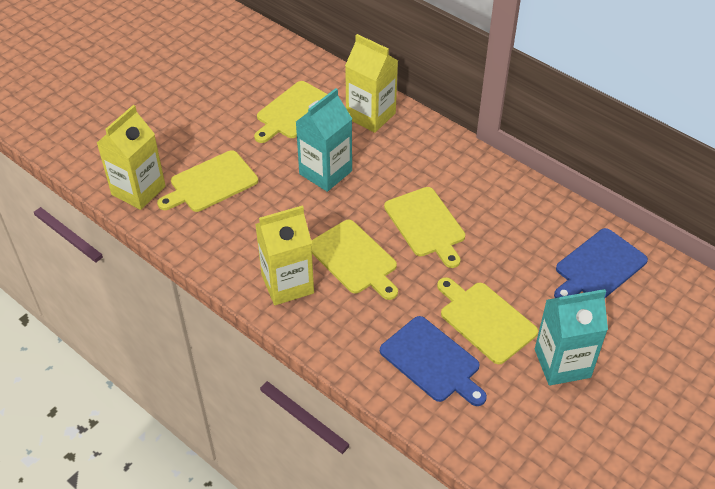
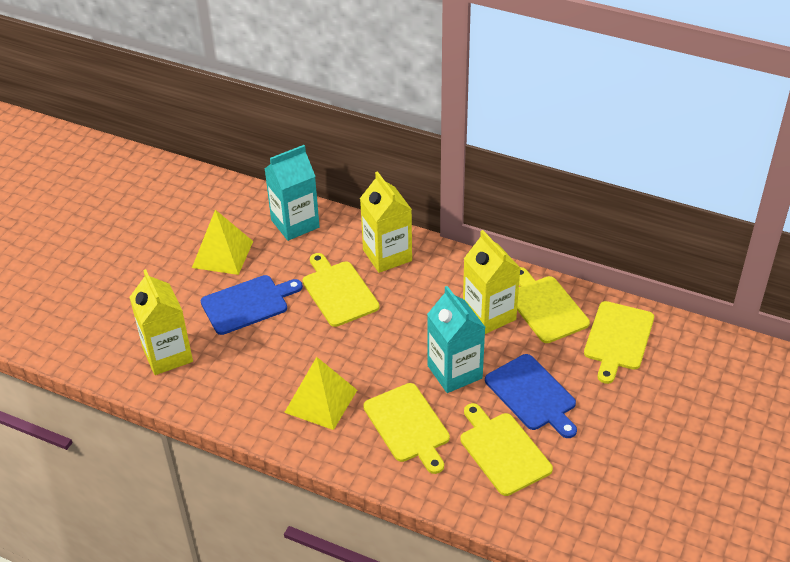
yellow pyramid: 0 -> 2

